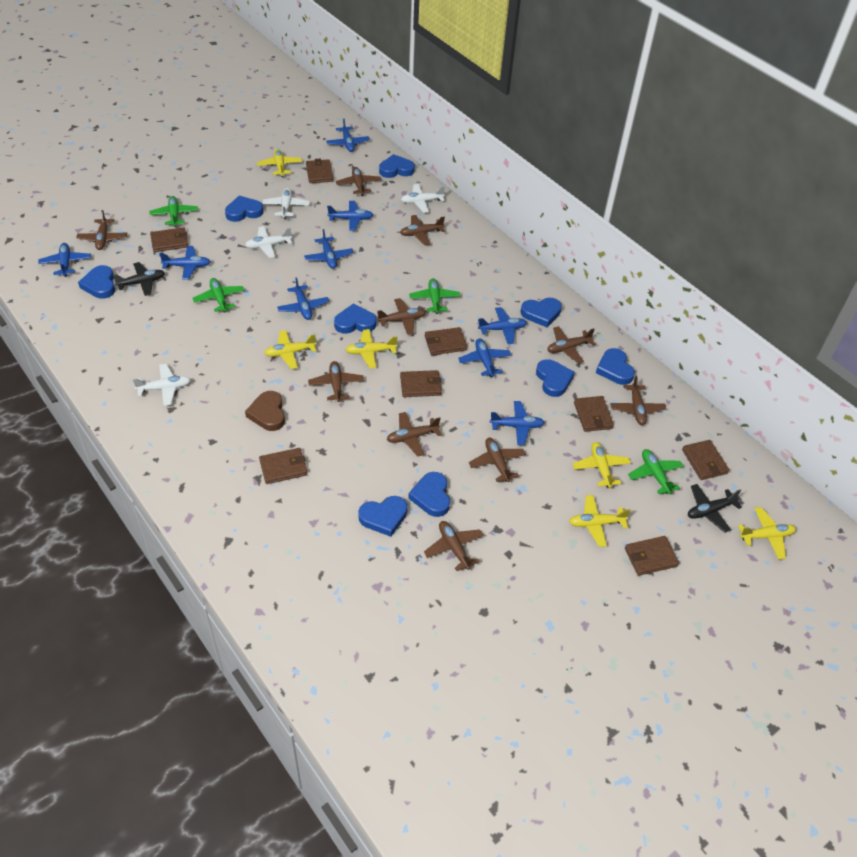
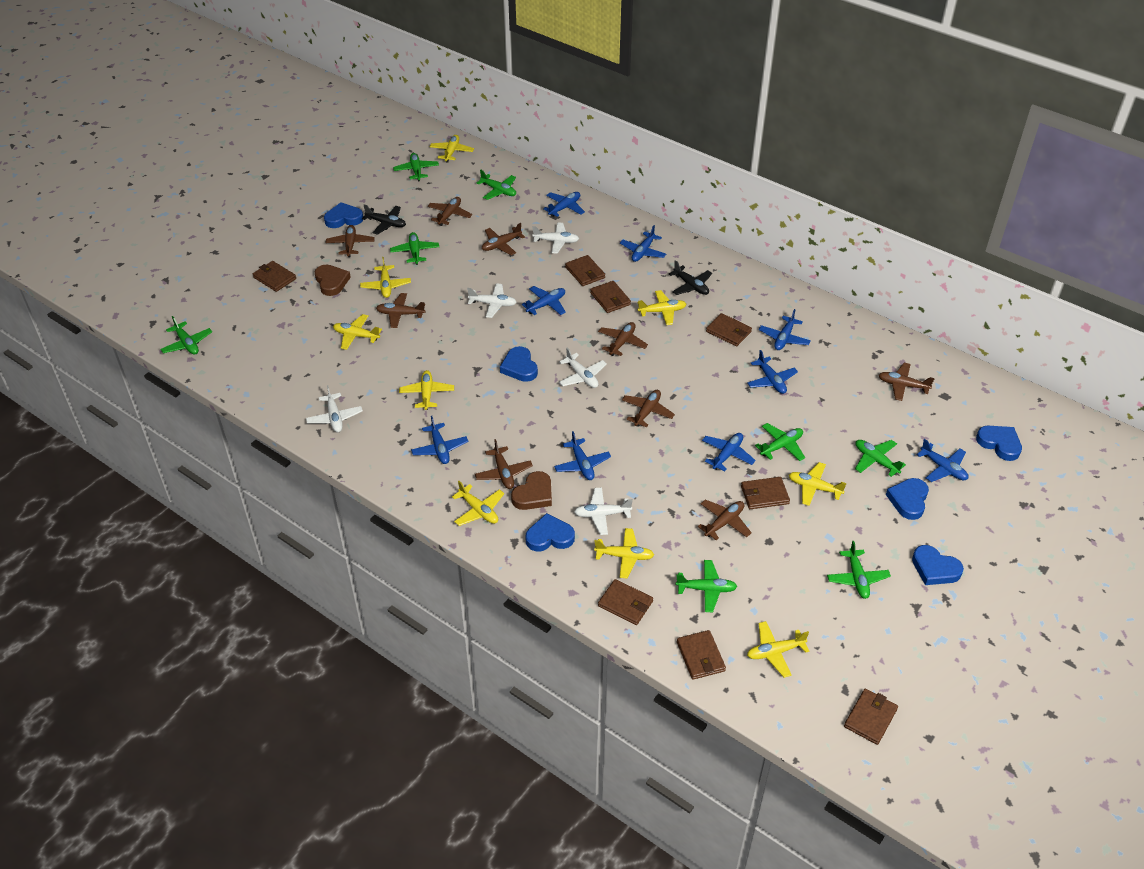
blue heart: 9 -> 6
brown heart: 1 -> 2
brown plane: 10 -> 9
green plane: 4 -> 8
white plane: 4 -> 5
yellow plane: 6 -> 9

